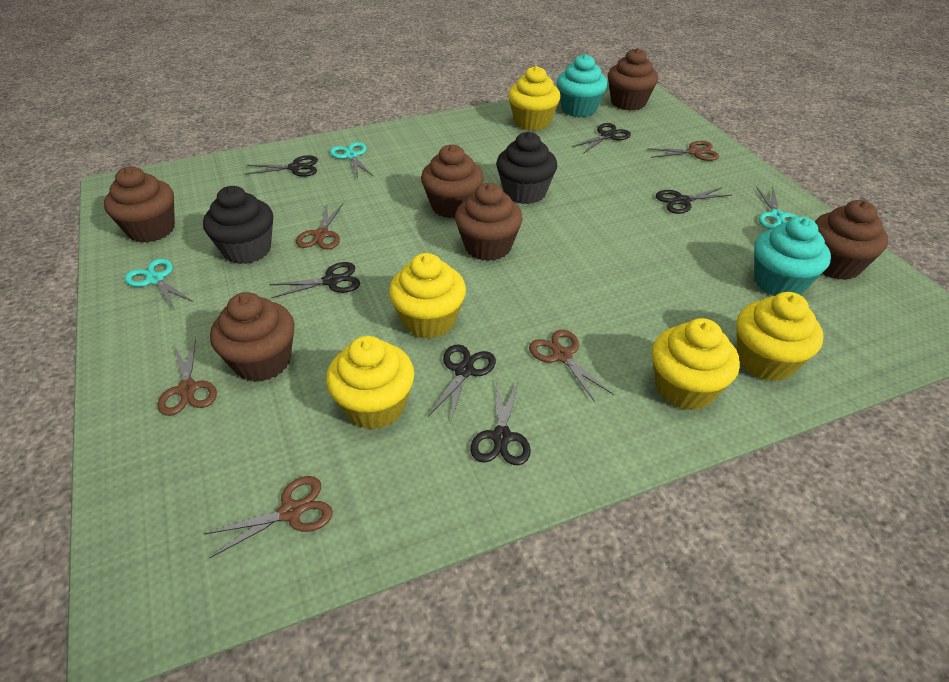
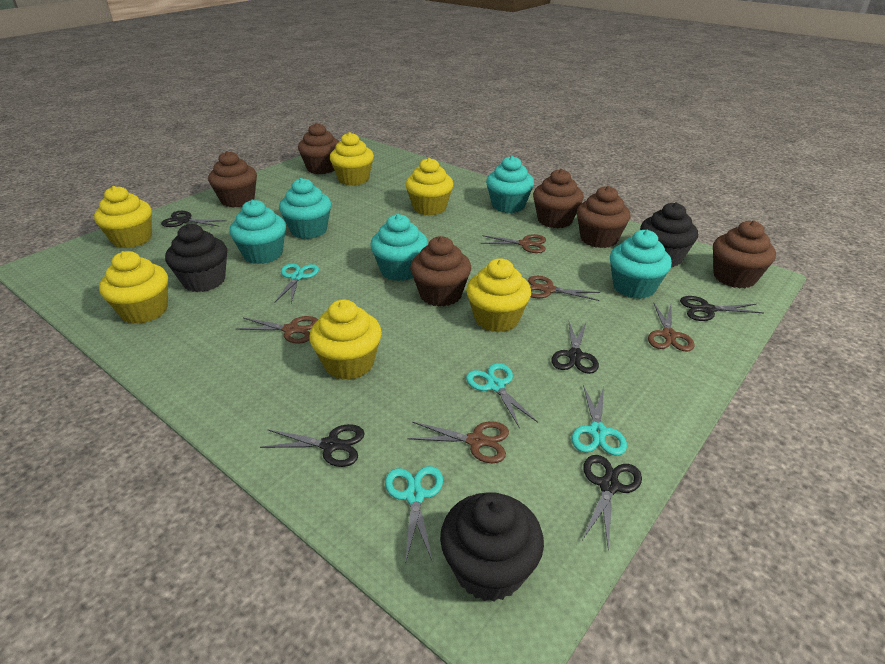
black cupcake: 2 -> 3
black scissors: 6 -> 5
turquoise cupcake: 2 -> 5
turquoise scissors: 3 -> 4
yellow cupcake: 5 -> 6

